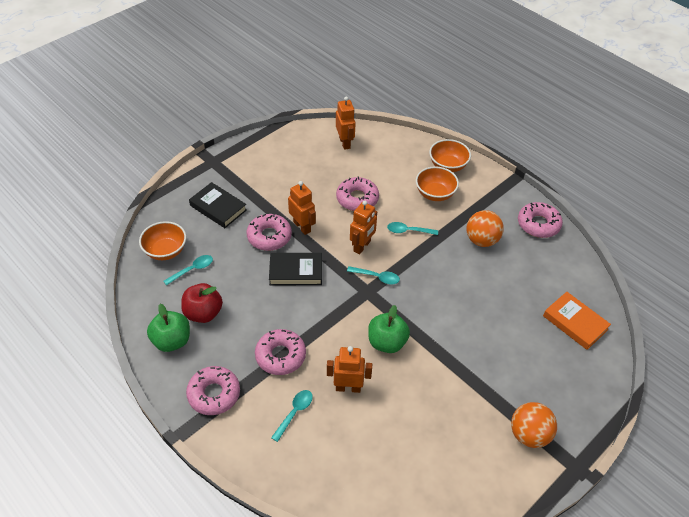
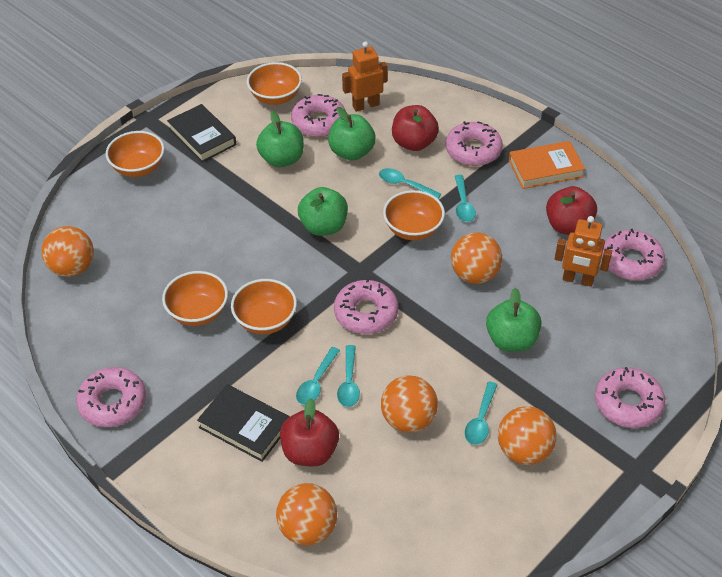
green apple: 2 -> 4
orange ball: 2 -> 5
orange bowl: 3 -> 5
orange robot: 4 -> 2
pink donut: 5 -> 6
red apple: 1 -> 3
turquoise spoon: 4 -> 5

